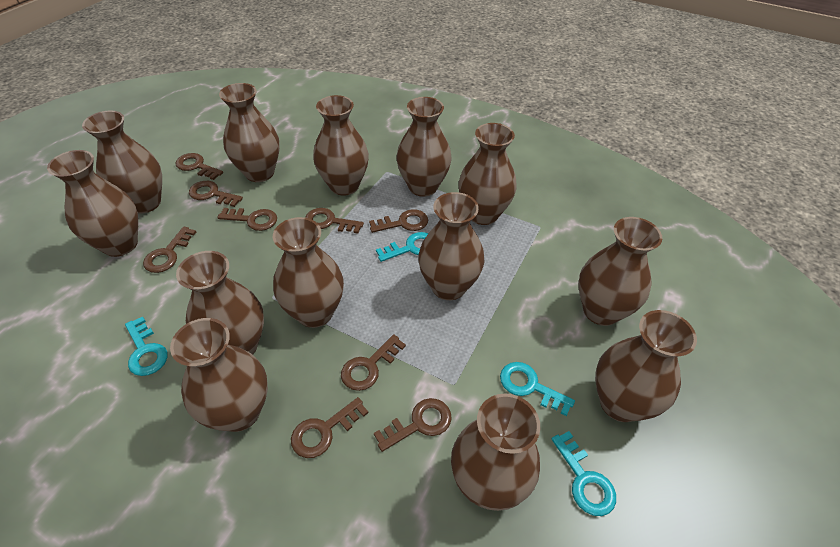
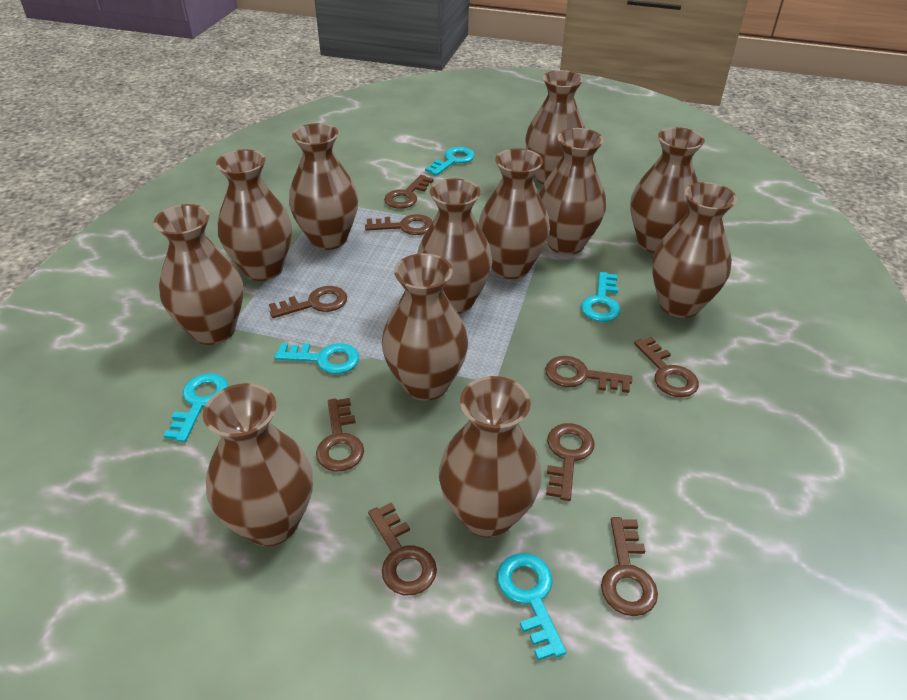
brown vase: 13 -> 12
turquoise key: 4 -> 5

